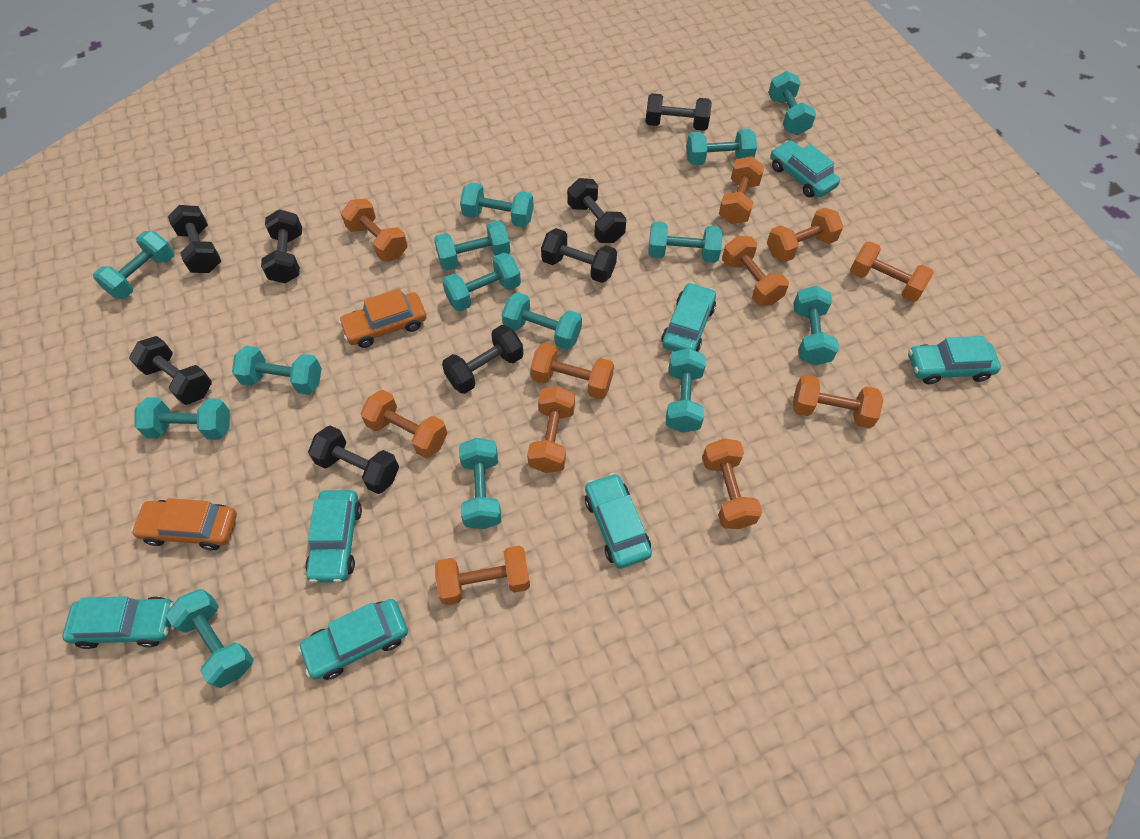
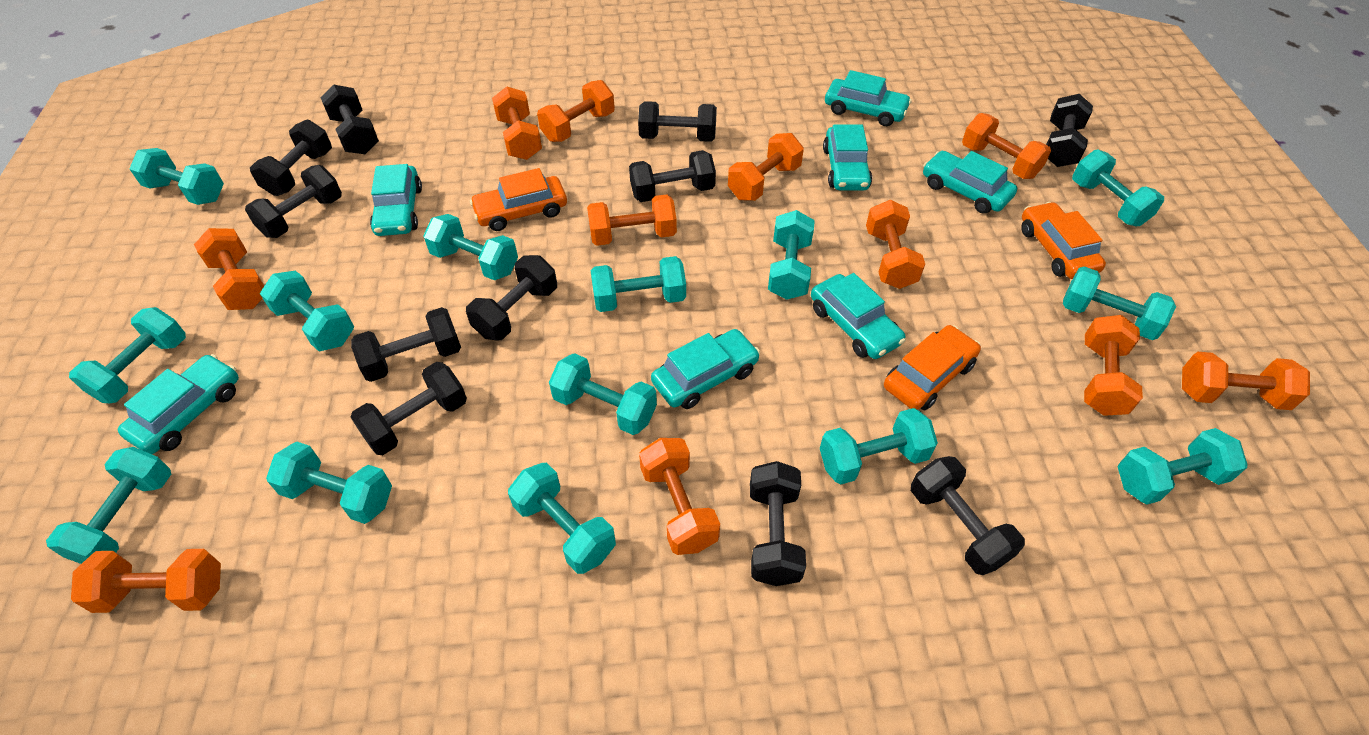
black dumbbell: 8 -> 11
orange car: 2 -> 3

